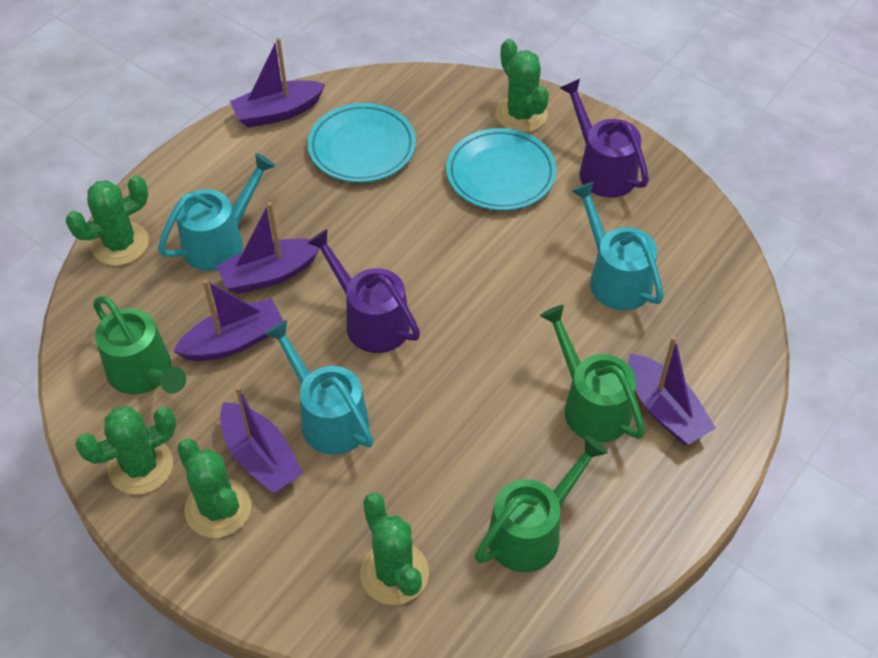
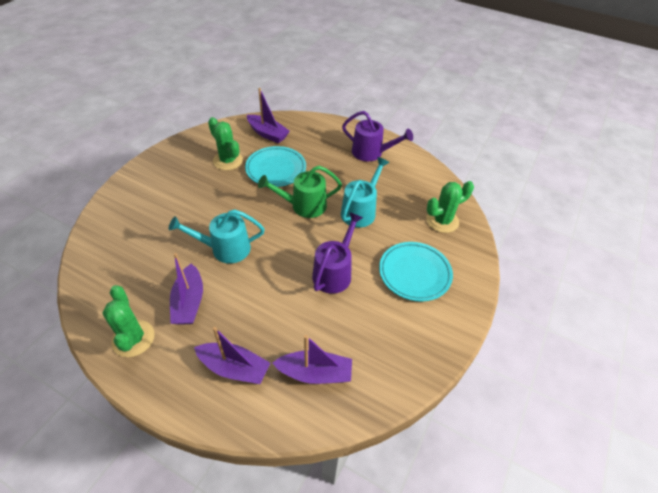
green cactus: 5 -> 3
green watering can: 3 -> 1
purple boat: 5 -> 4
turquoise watering can: 3 -> 2

